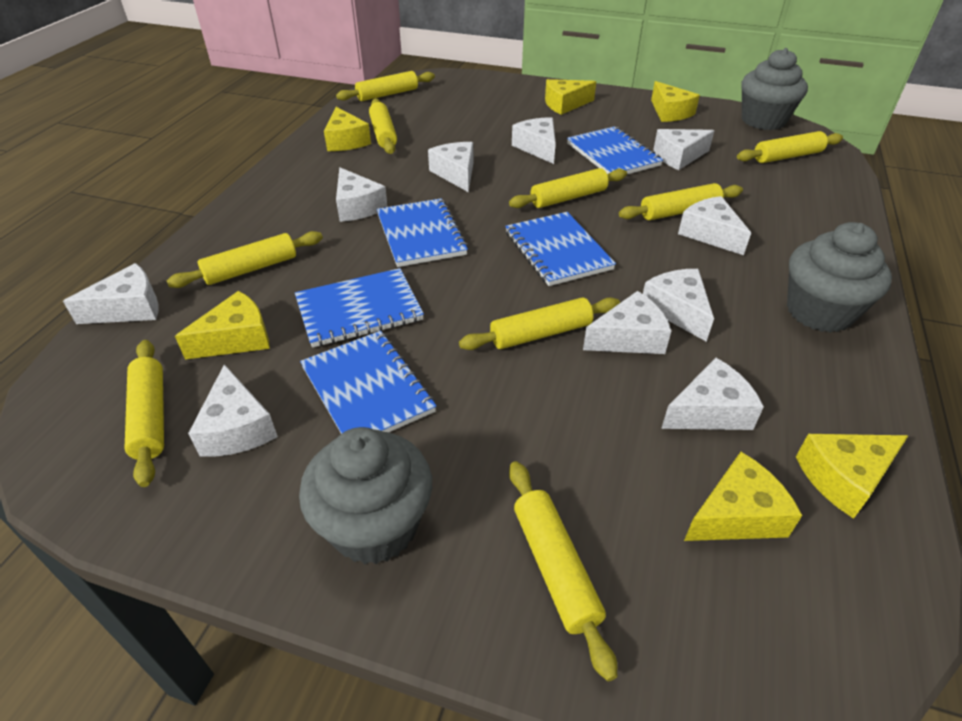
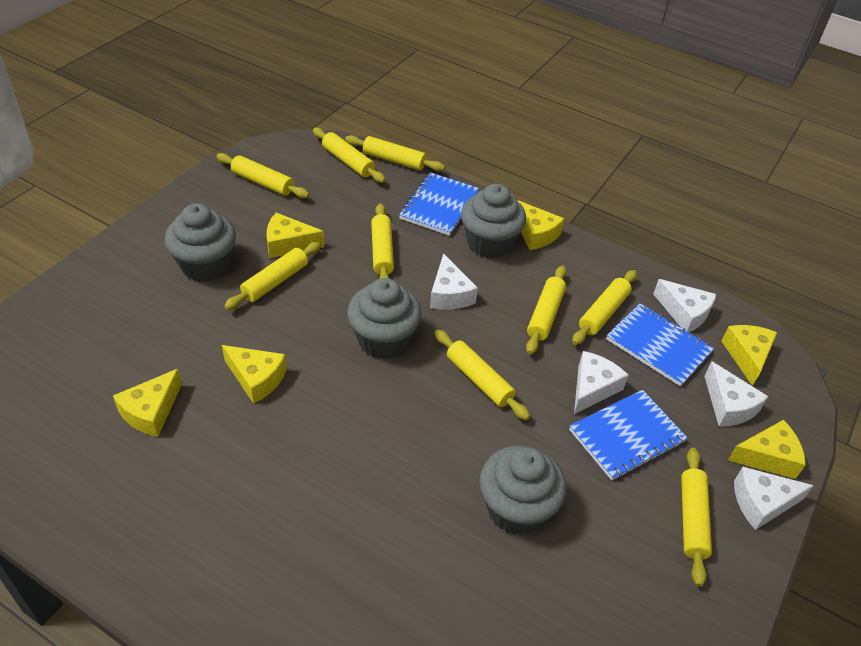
blue notebook: 5 -> 3
grey cupcake: 3 -> 4
white cheese: 10 -> 5

